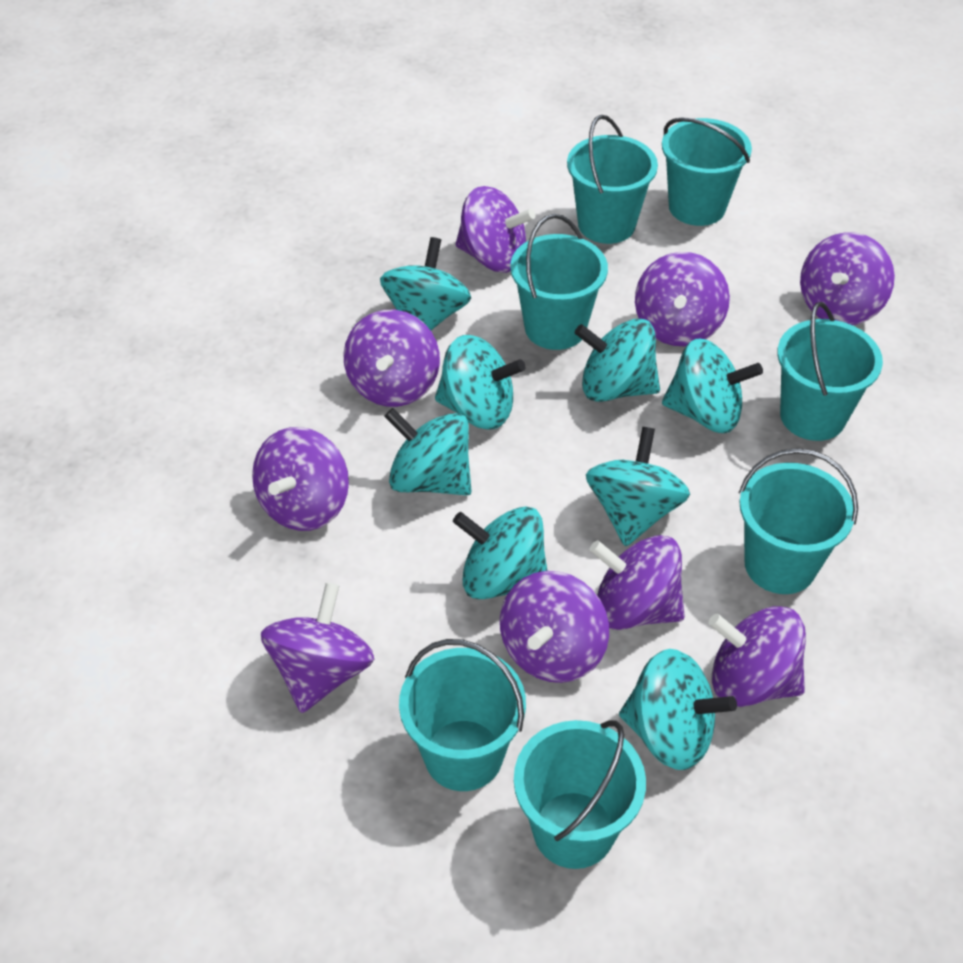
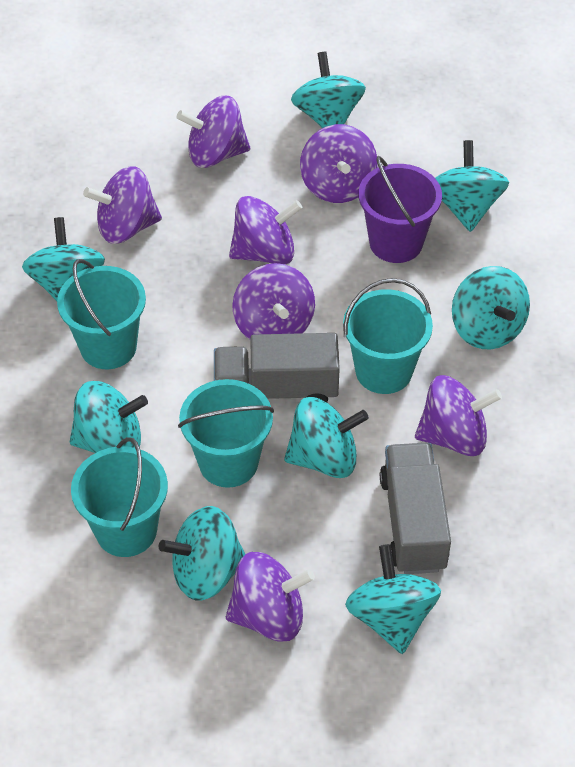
grey truck: 0 -> 2
purple bucket: 0 -> 1
purple spinning top: 9 -> 7
turquoise bucket: 7 -> 4

